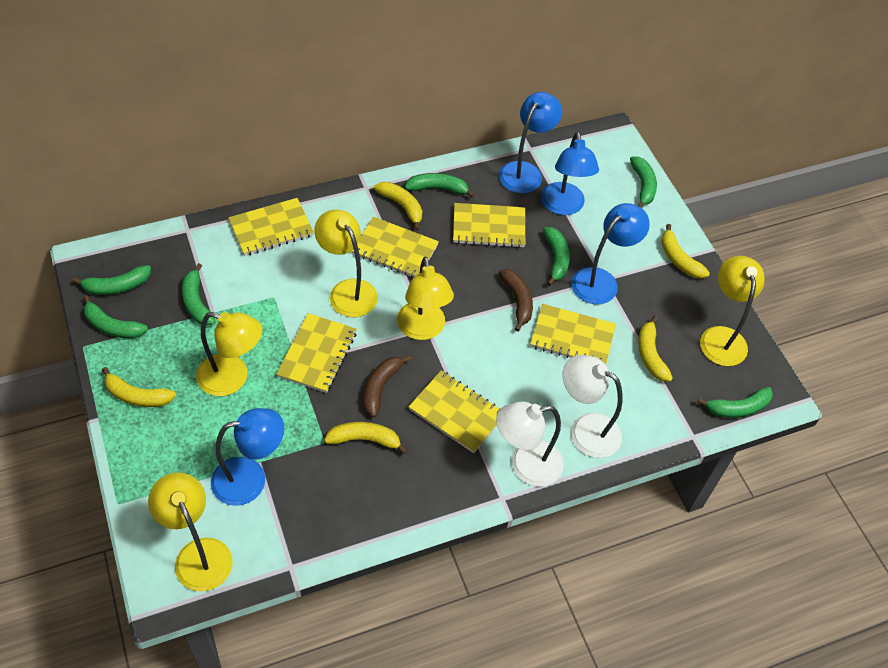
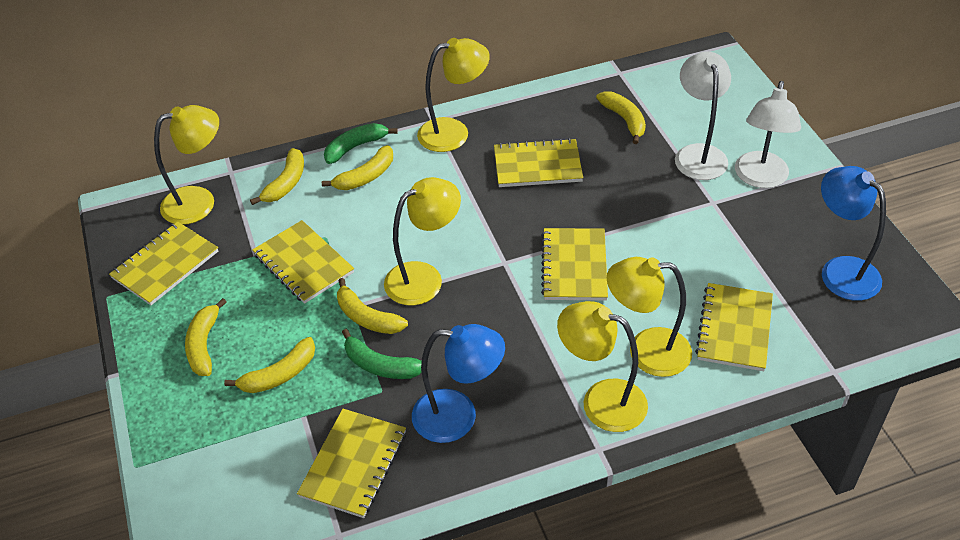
blue lamp: 4 -> 2
brown banana: 2 -> 0
green banana: 7 -> 2
yellow banana: 5 -> 6

